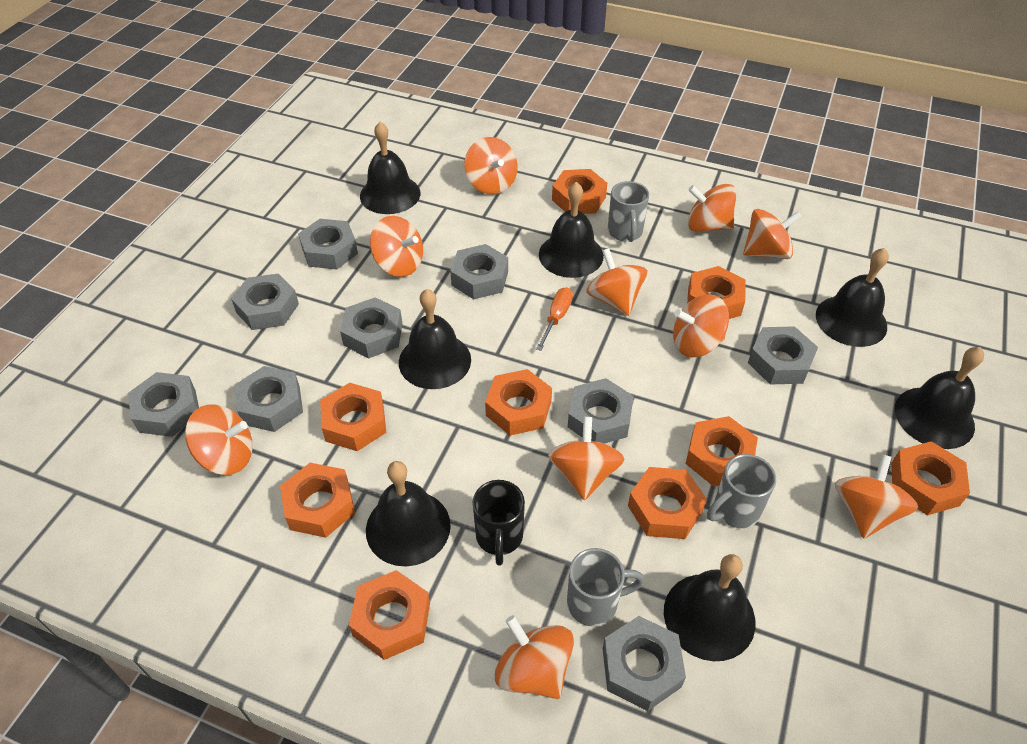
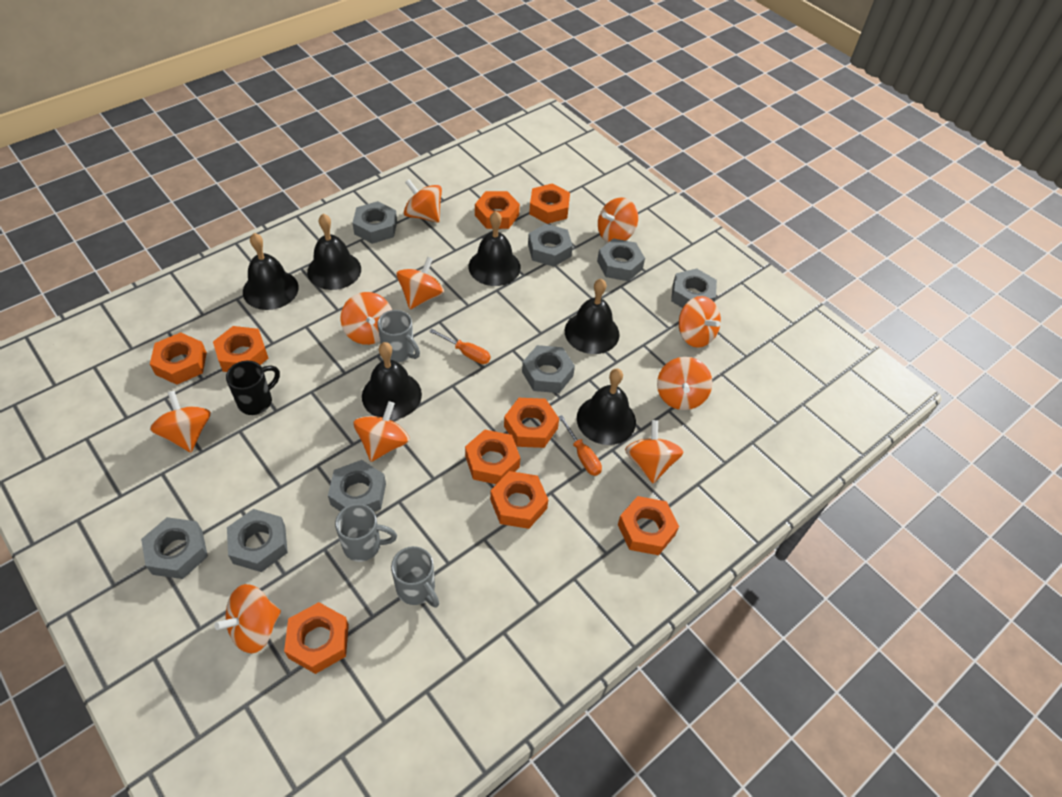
black bell: 7 -> 6
grey nut: 9 -> 8
orange screwdriver: 1 -> 2

